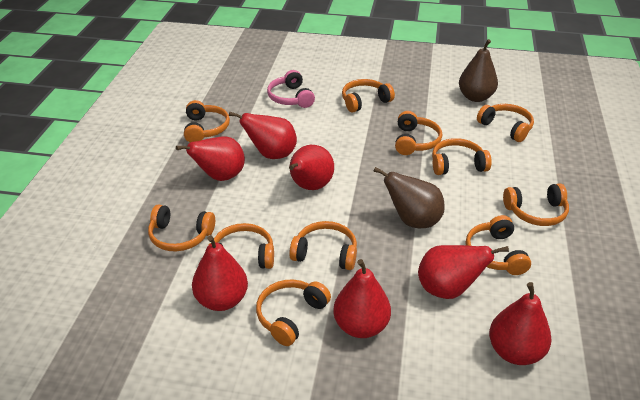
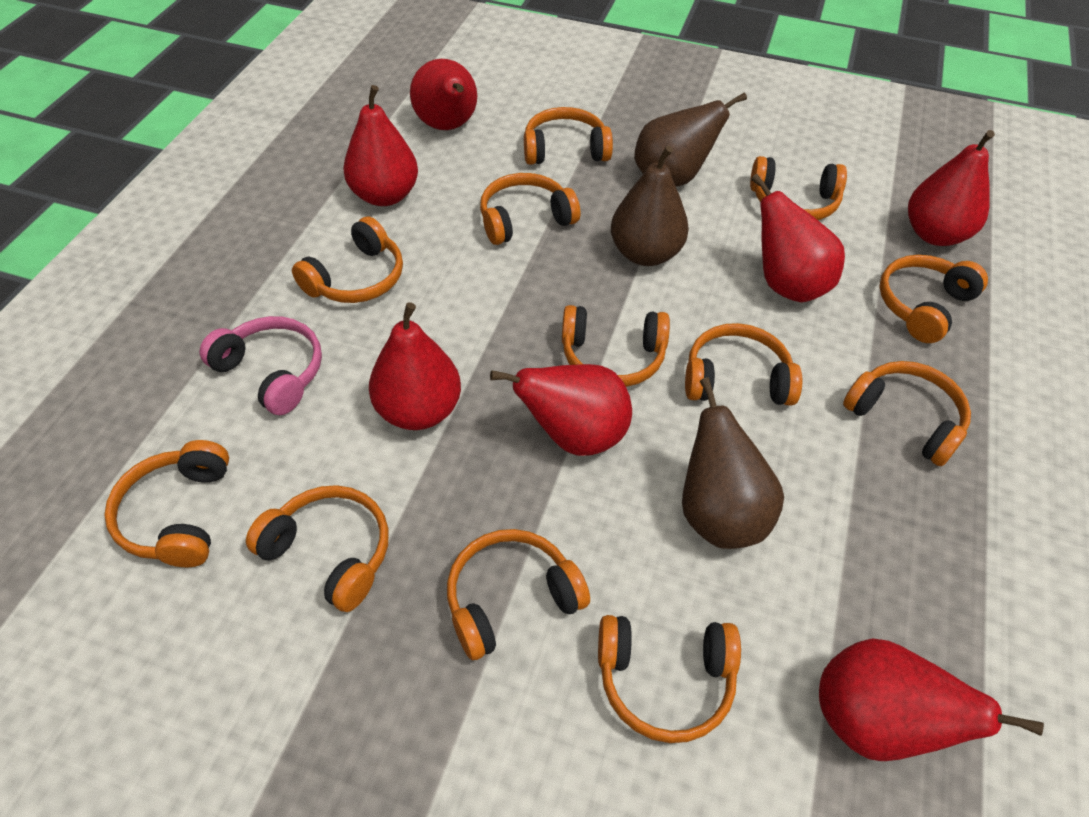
brown pear: 2 -> 3
orange headphones: 11 -> 12

